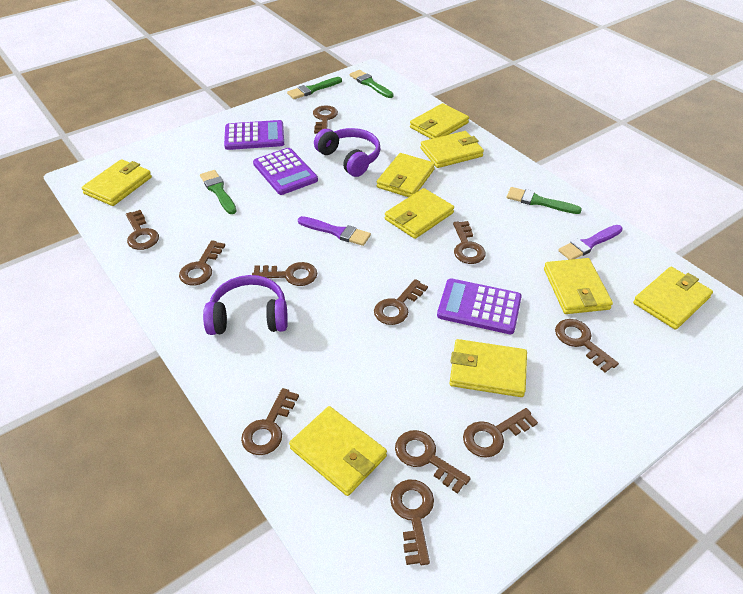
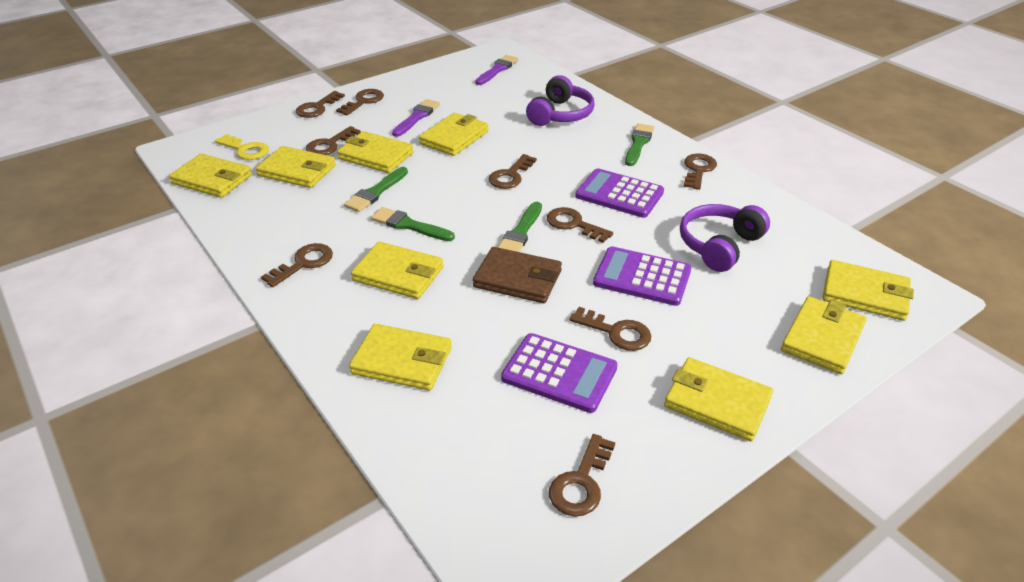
brown key: 11 -> 9
brown wallet: 0 -> 1
yellow key: 0 -> 1

